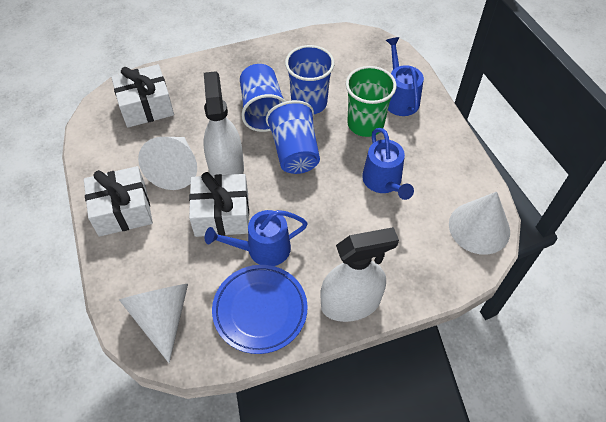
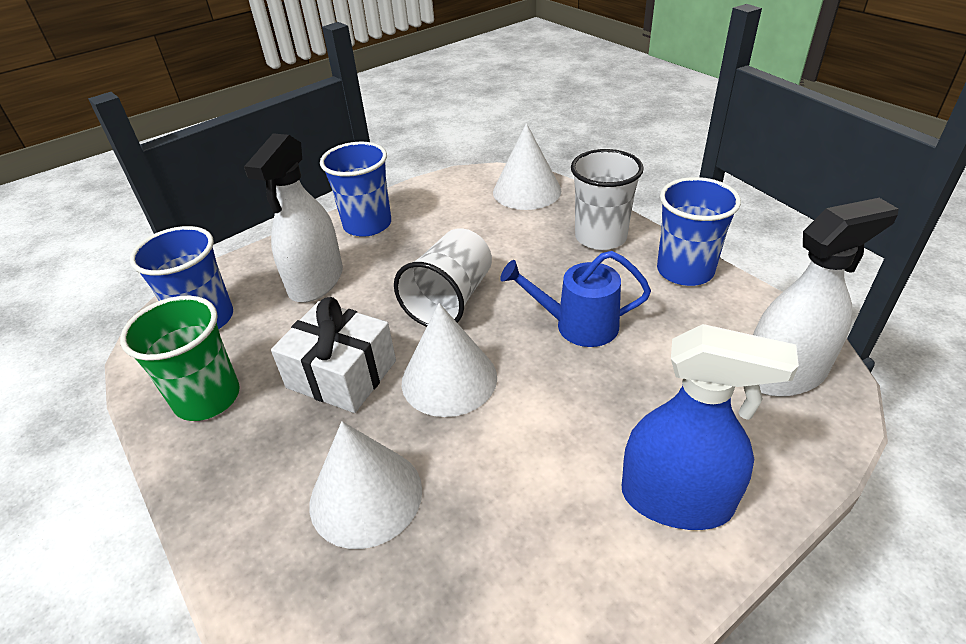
blue plate: 1 -> 0
blue spray bottle: 0 -> 1
blue watering can: 3 -> 1
white cup: 0 -> 2
white gift: 3 -> 1

